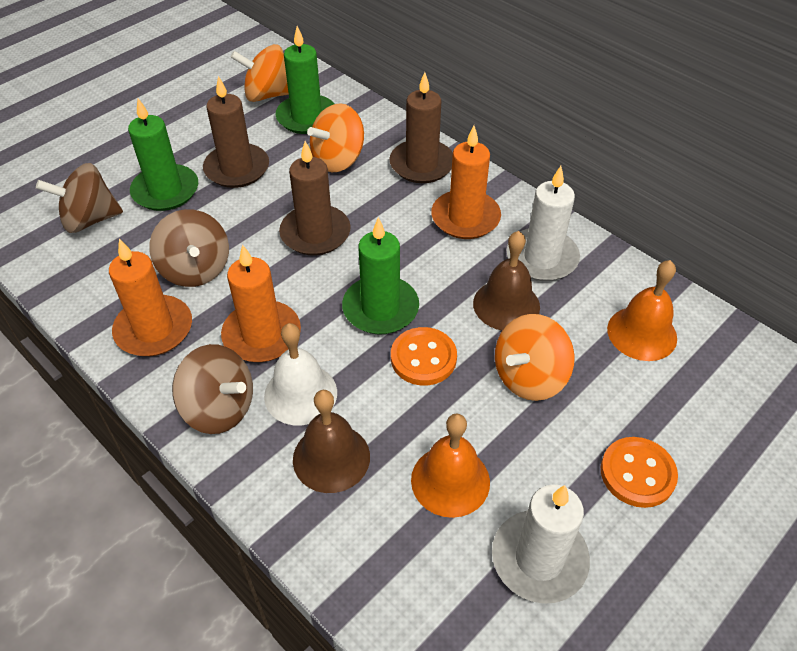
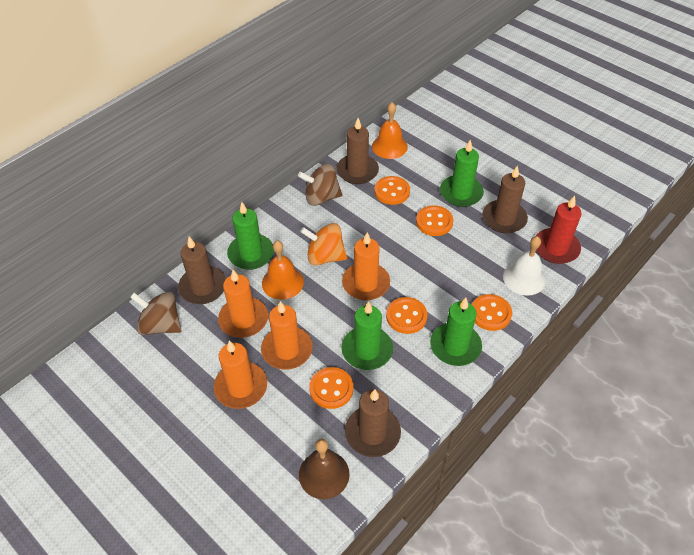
brown bell: 2 -> 1
brown candle: 3 -> 4
brown spinning top: 3 -> 2
green candle: 3 -> 4
orange button: 2 -> 5
orange candle: 3 -> 4
orange spinning top: 3 -> 1
red candle: 0 -> 1
white candle: 2 -> 0

